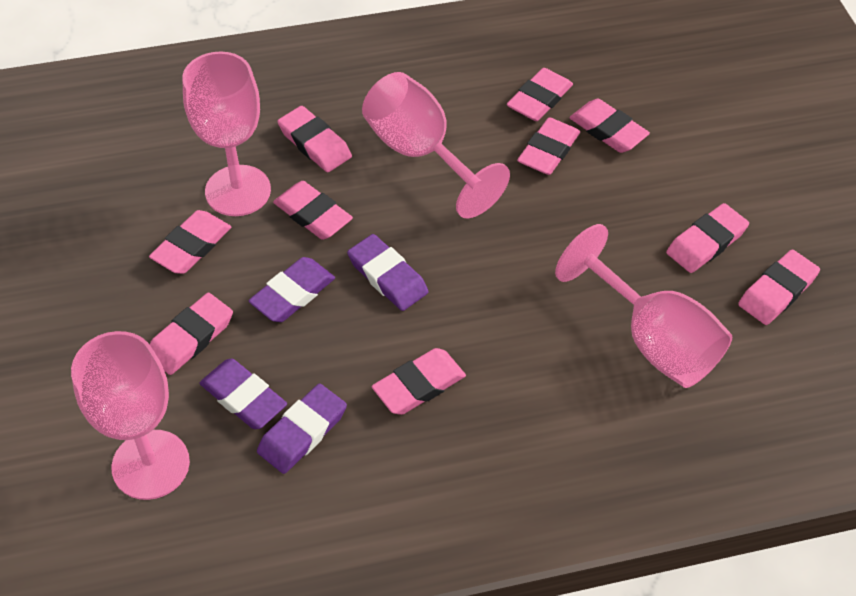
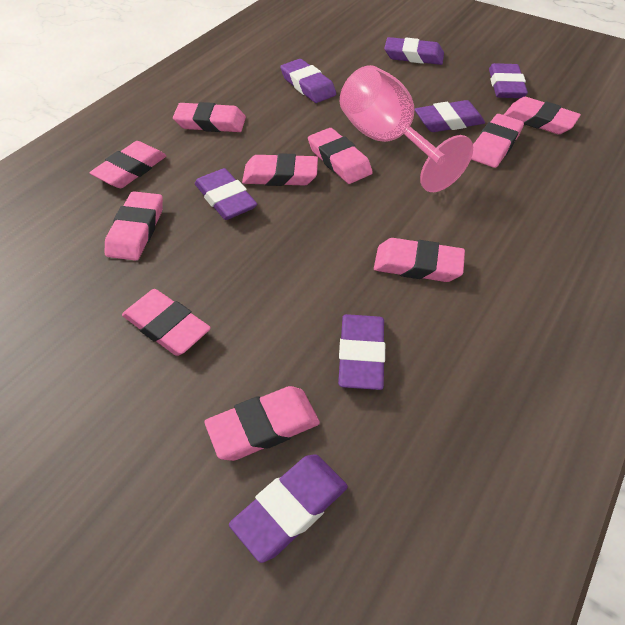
pink goblet: 4 -> 1
purple eraser: 4 -> 7

